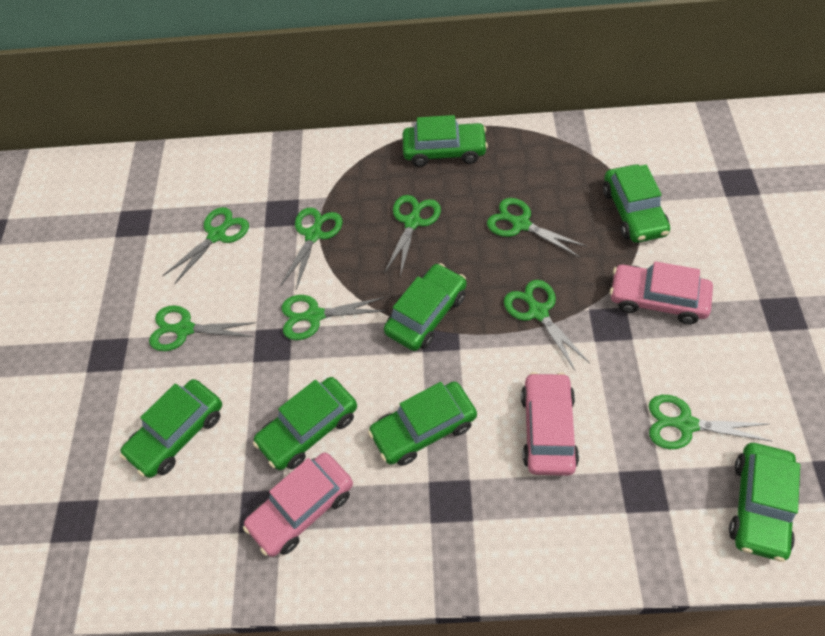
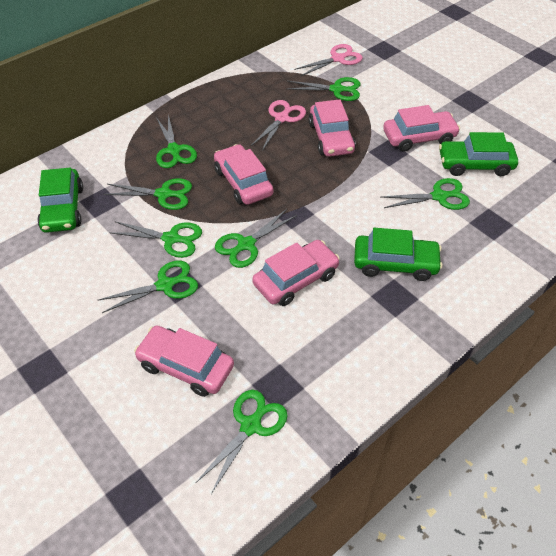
green car: 7 -> 3
pink car: 3 -> 5
pink scissors: 0 -> 2

